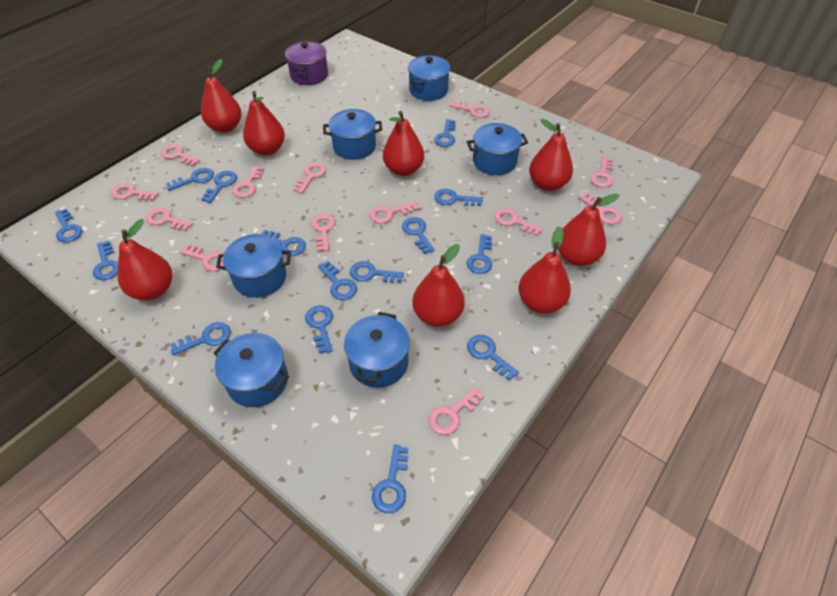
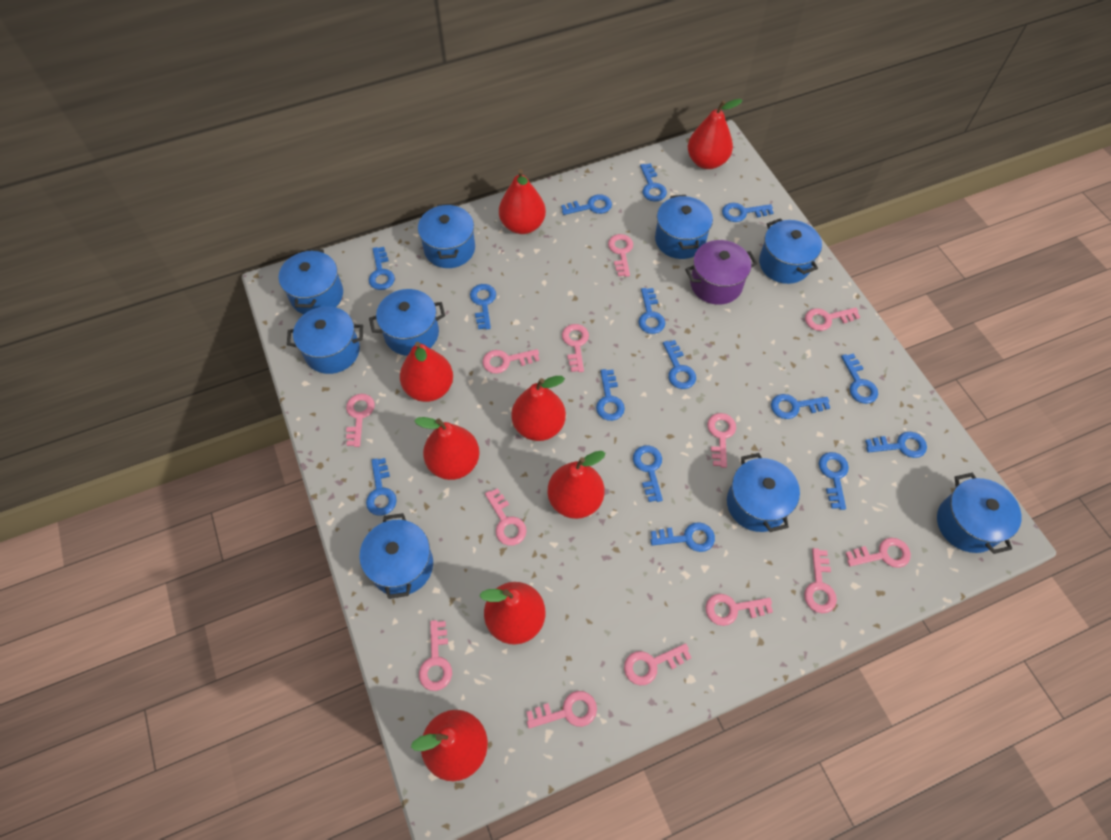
blue pot: 6 -> 9

